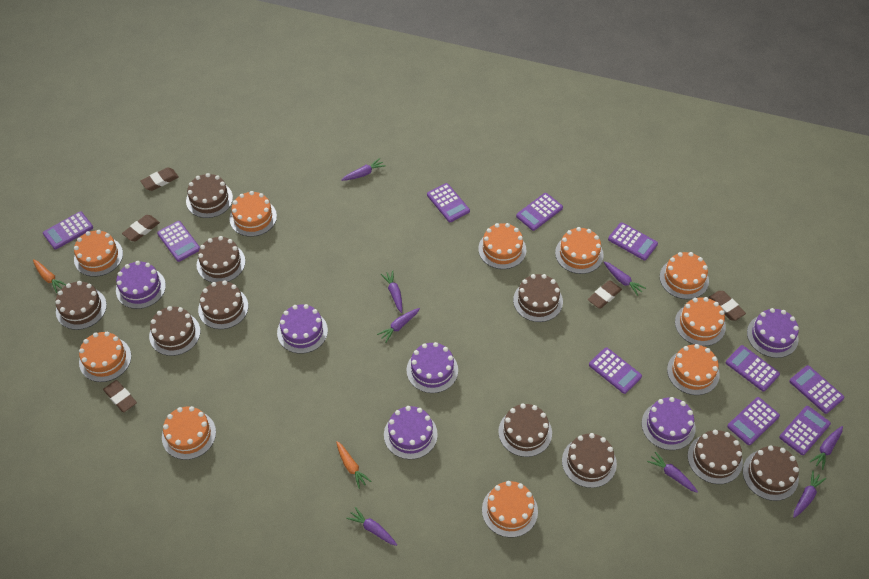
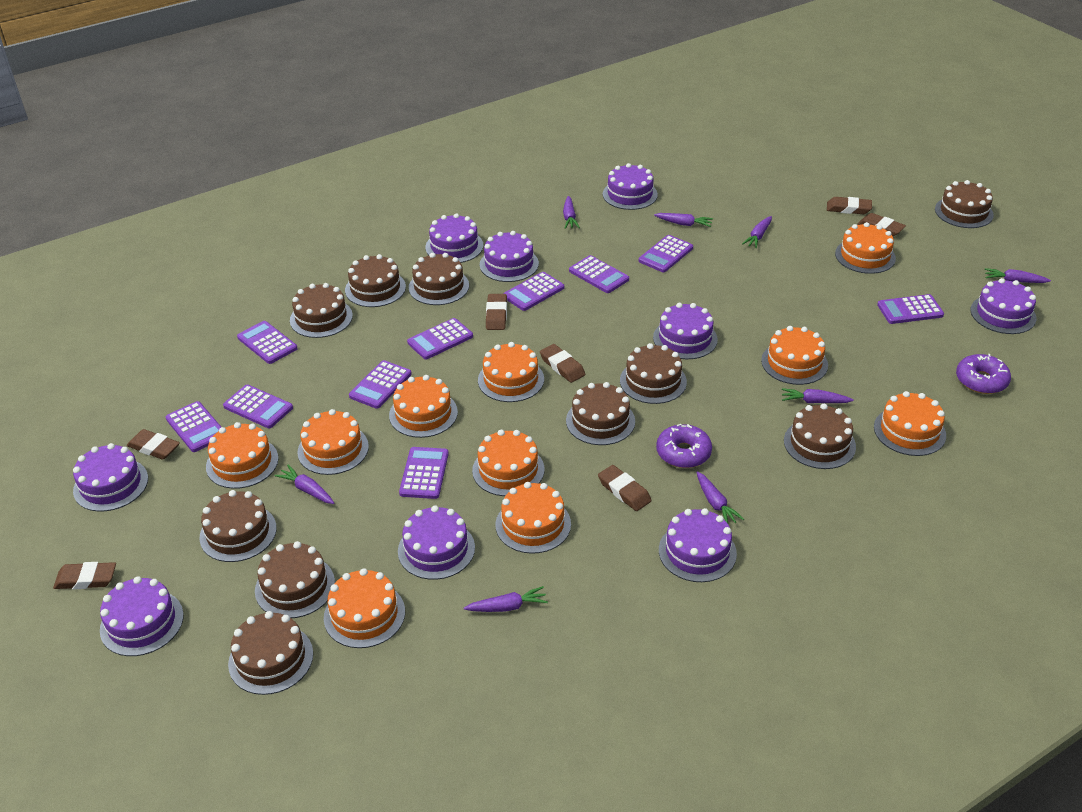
brown eraser: 5 -> 7
orange carrot: 2 -> 0
purple cake: 6 -> 9
purple donut: 0 -> 2

